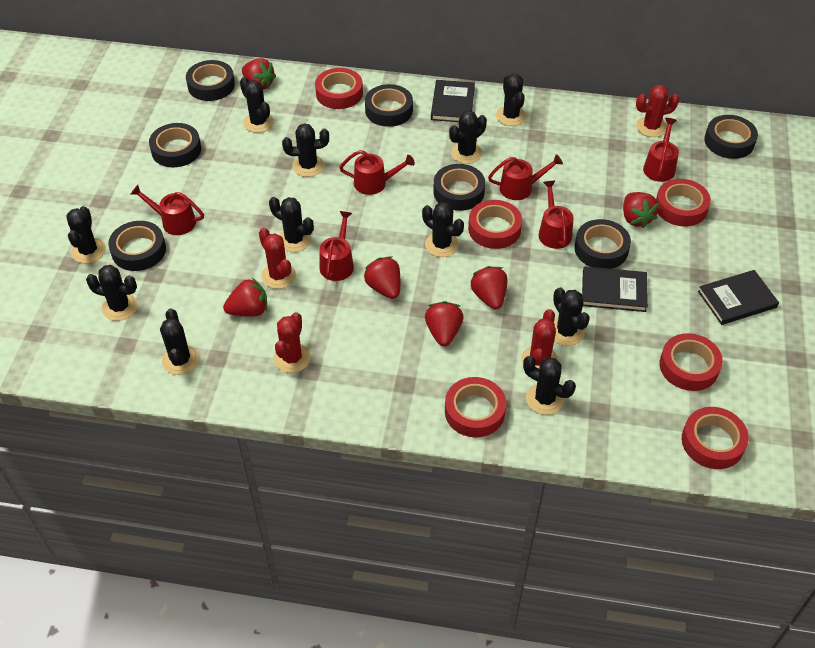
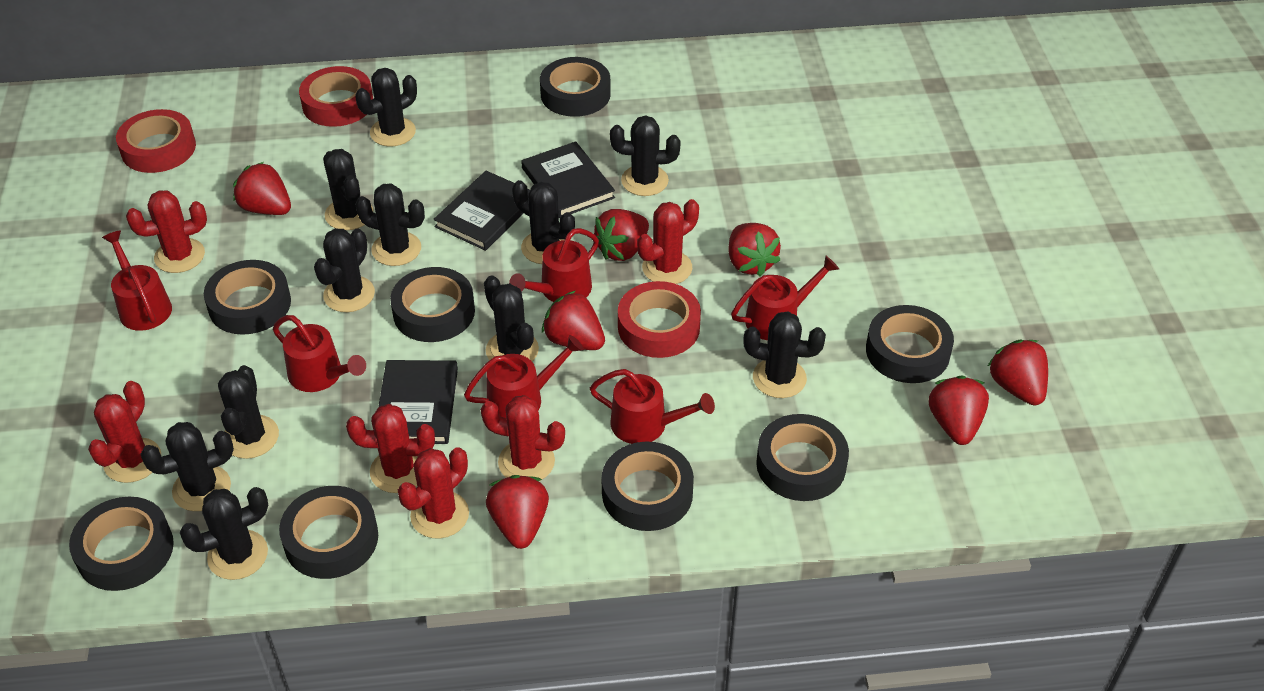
black tape: 7 -> 8
red cactus: 4 -> 6
red strawberry: 6 -> 7
red tape: 6 -> 3

